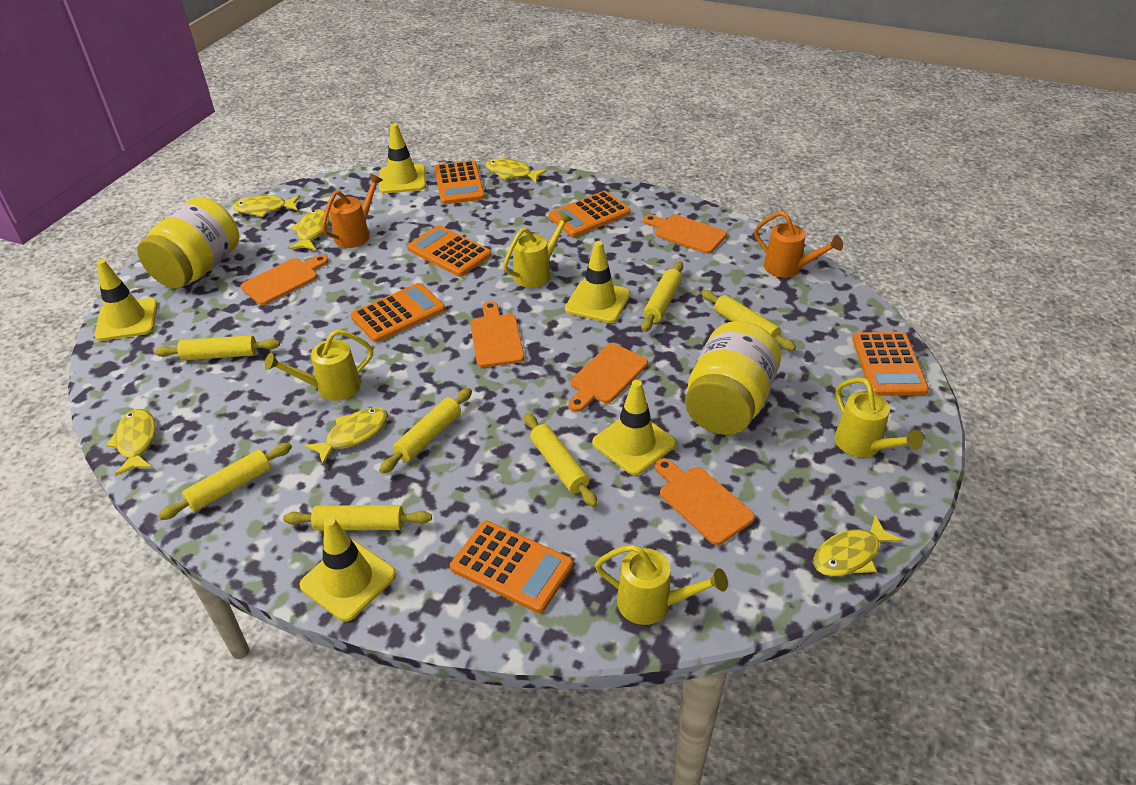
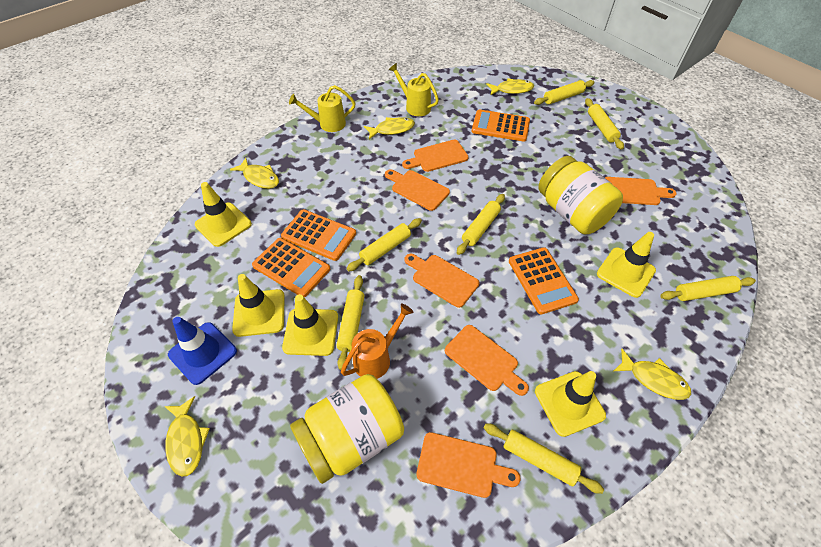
blue traffic cone: 0 -> 1
orange calculator: 6 -> 4
orange cutting board: 5 -> 6
orange watering can: 2 -> 1
yellow fish: 6 -> 5
yellow watering can: 4 -> 2

